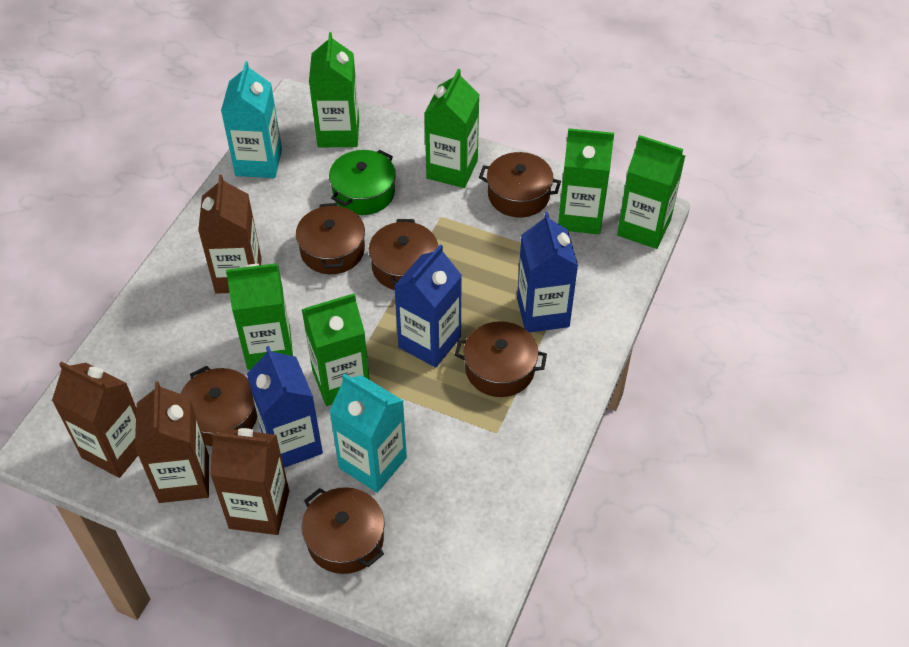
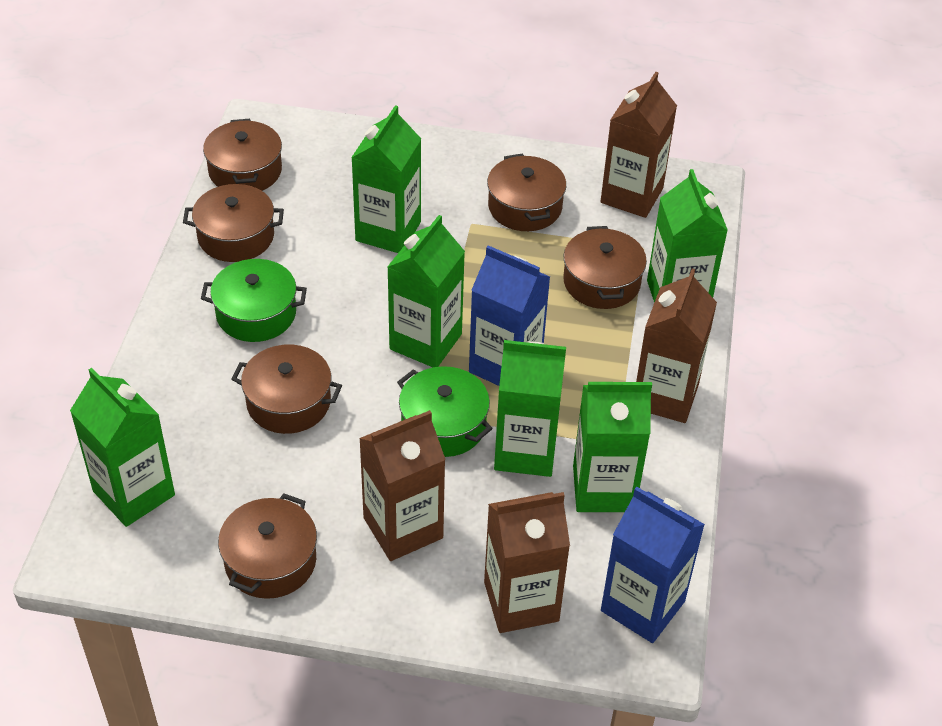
blue carton: 3 -> 2
green pot: 1 -> 2
turquoise carton: 2 -> 0

